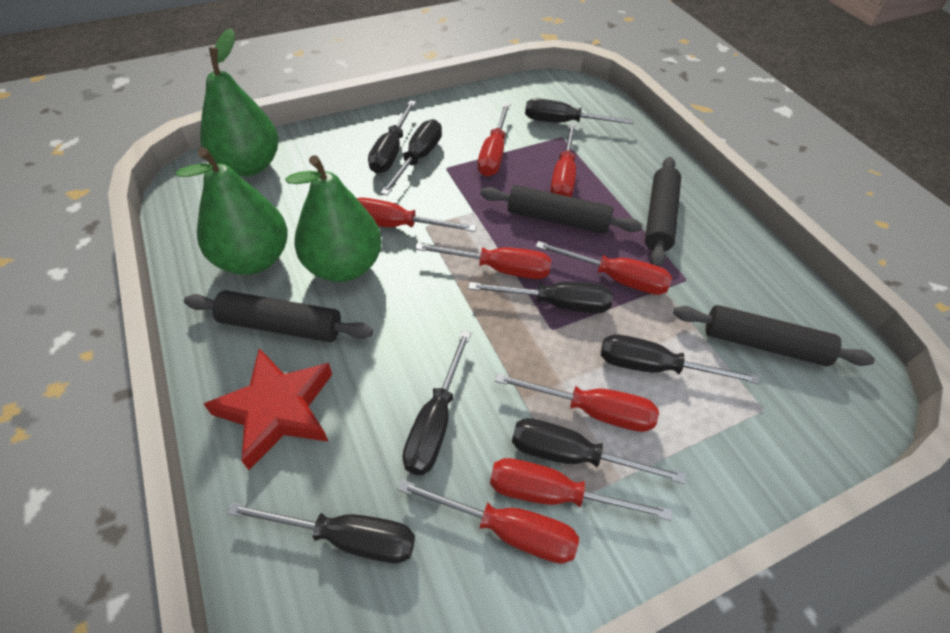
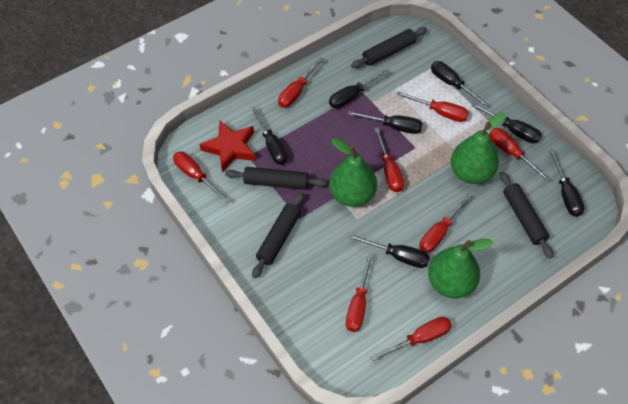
black screwdriver: 8 -> 7

